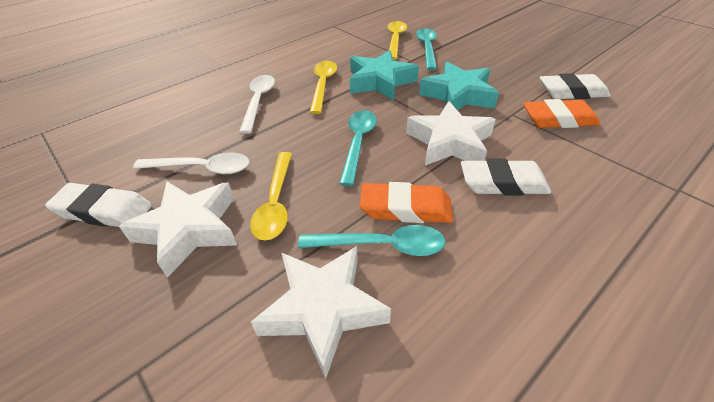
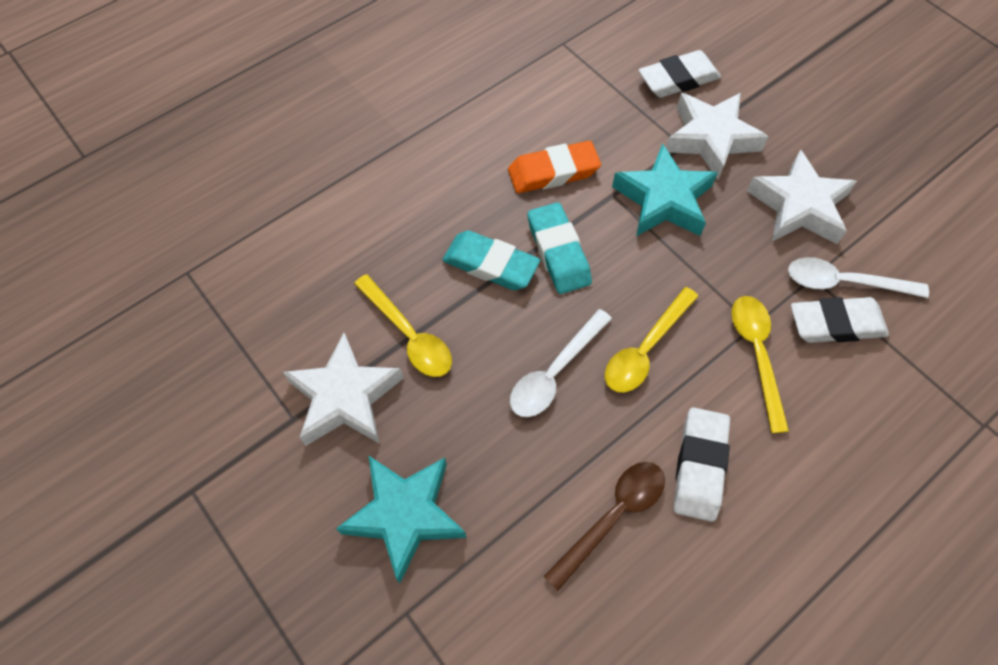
brown spoon: 0 -> 1
orange eraser: 2 -> 1
turquoise eraser: 0 -> 2
turquoise spoon: 3 -> 0

